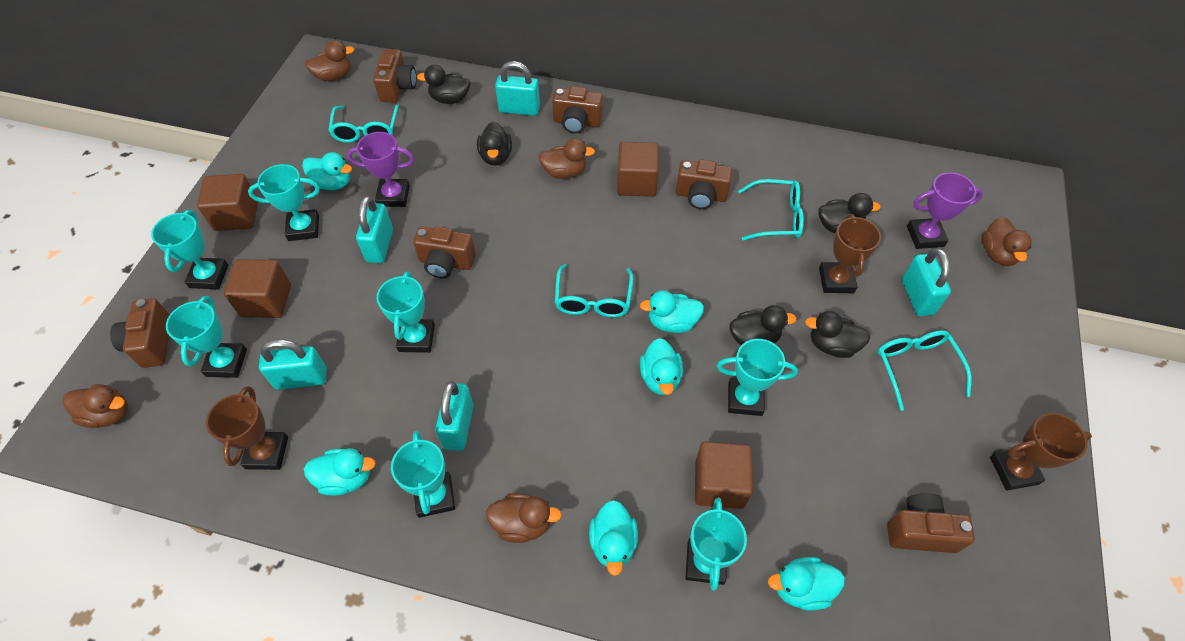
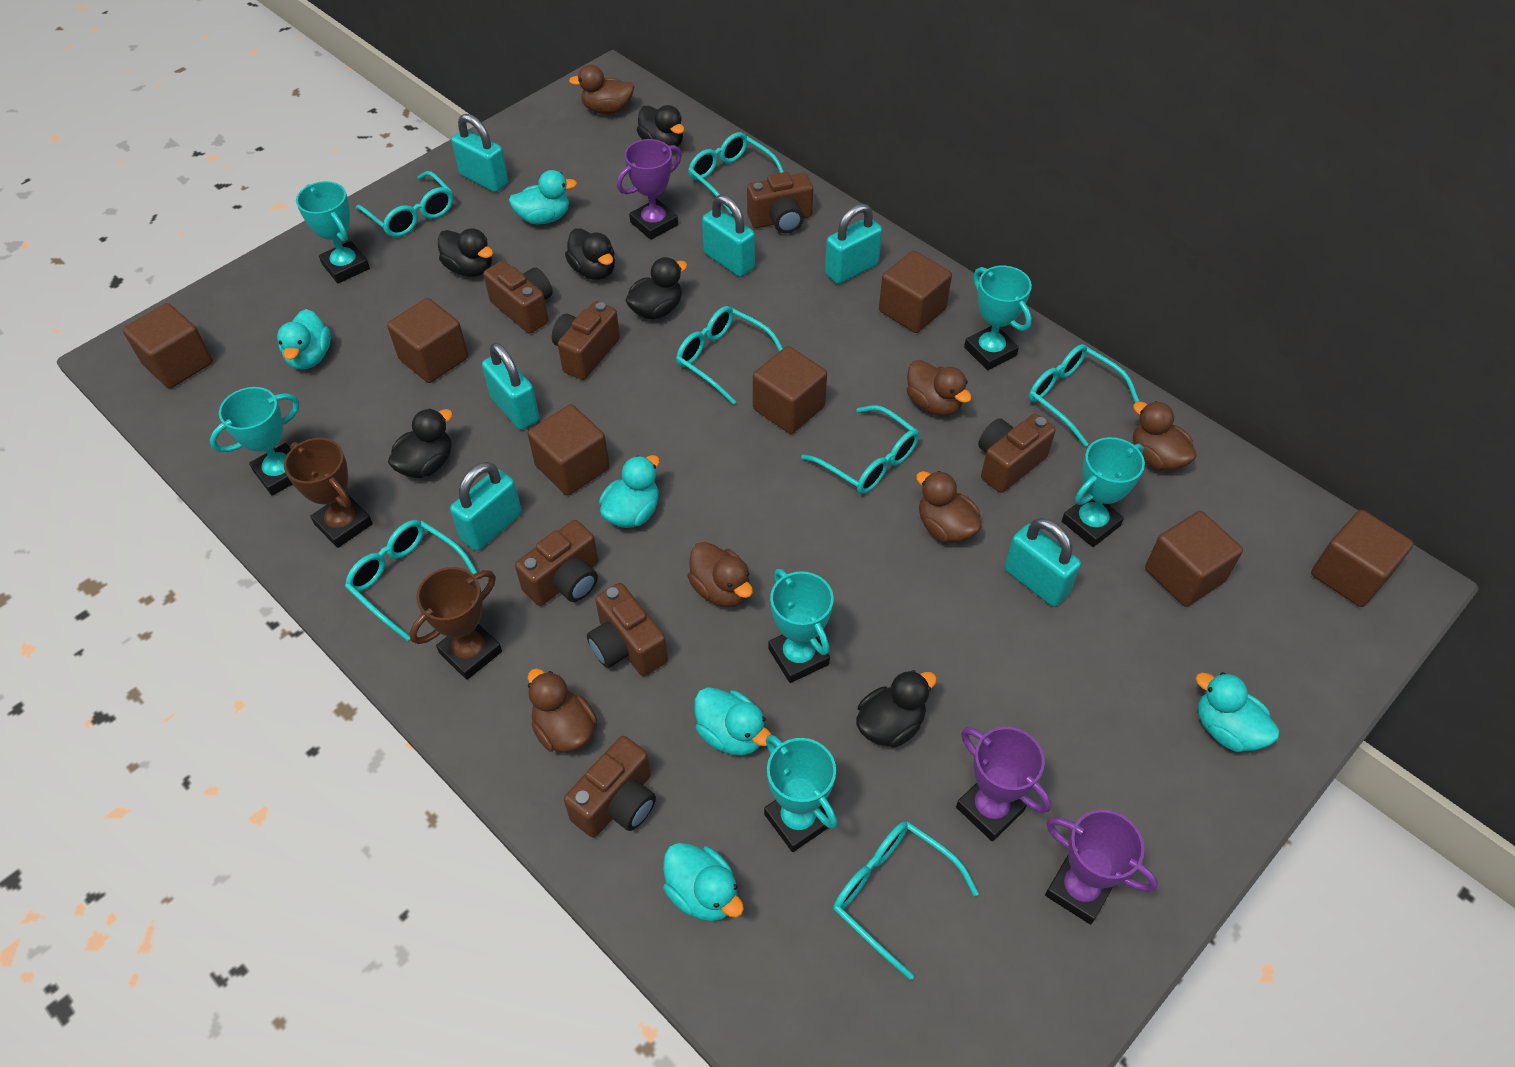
black duck: 5 -> 6
brown camera: 6 -> 7
brown cube: 4 -> 7
brown duck: 5 -> 6
brown trophy: 3 -> 2
purple trophy: 2 -> 3
turquoise glasses: 4 -> 7
turquoise padlock: 5 -> 6
turquoise trophy: 7 -> 6

